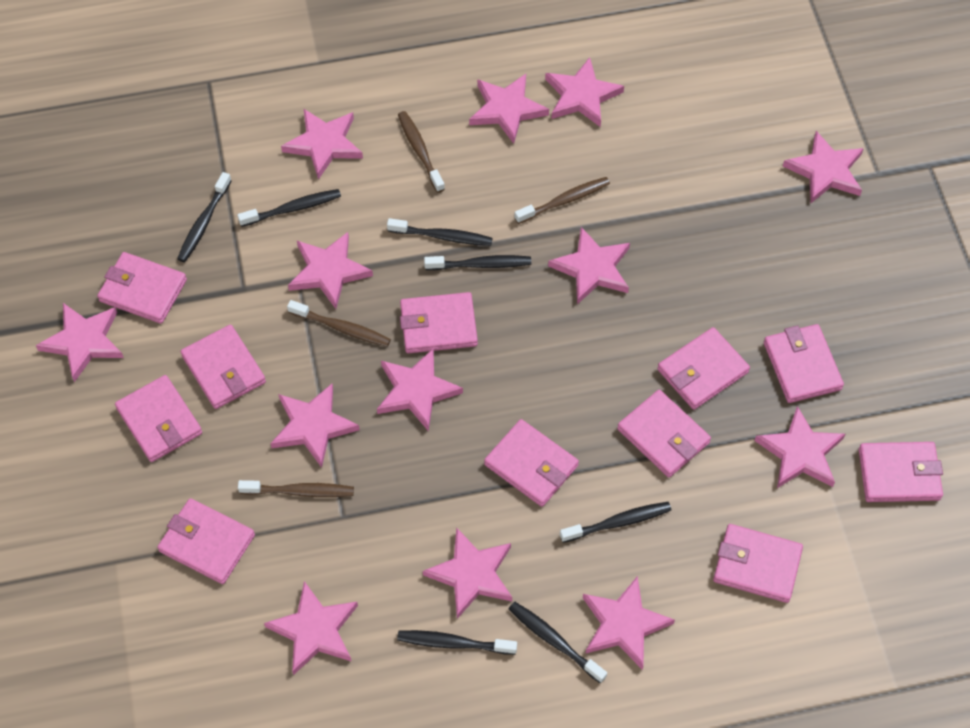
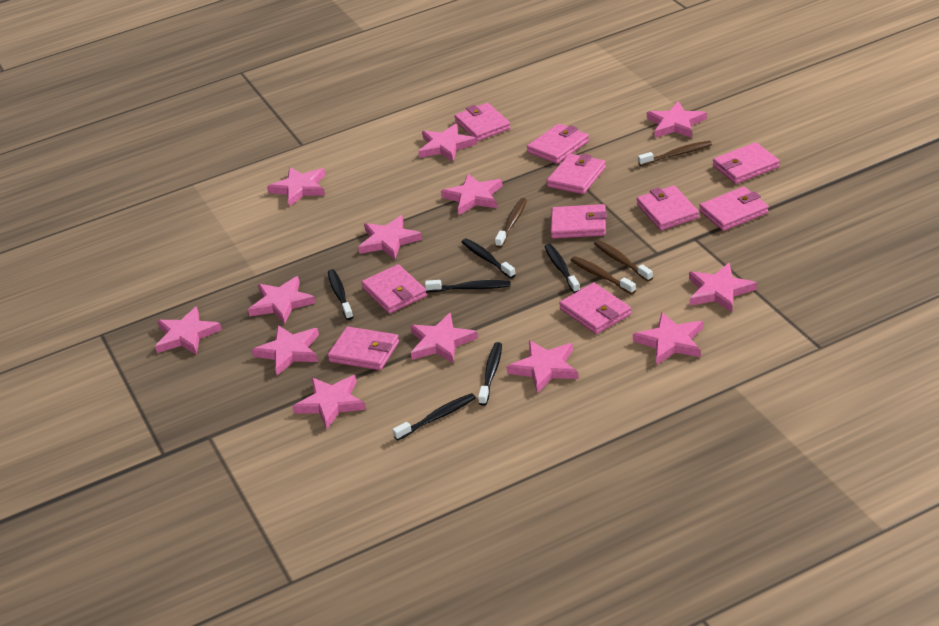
black toothbrush: 7 -> 6
pink wallet: 11 -> 10

